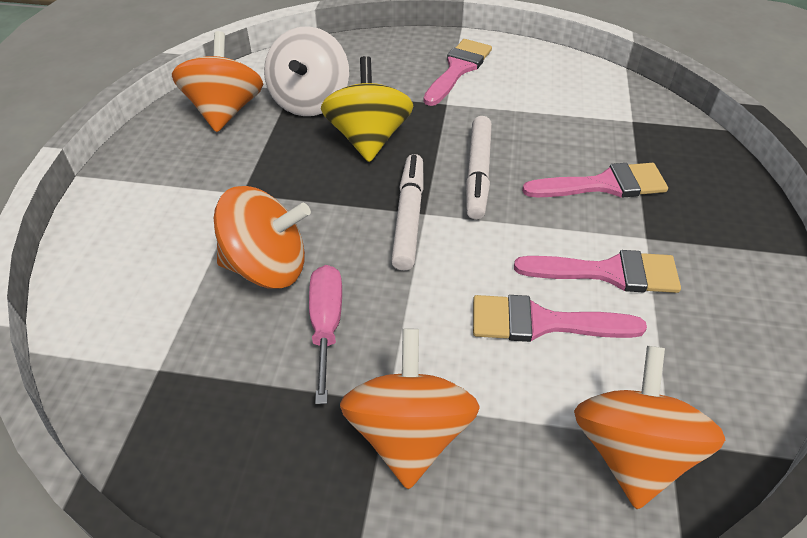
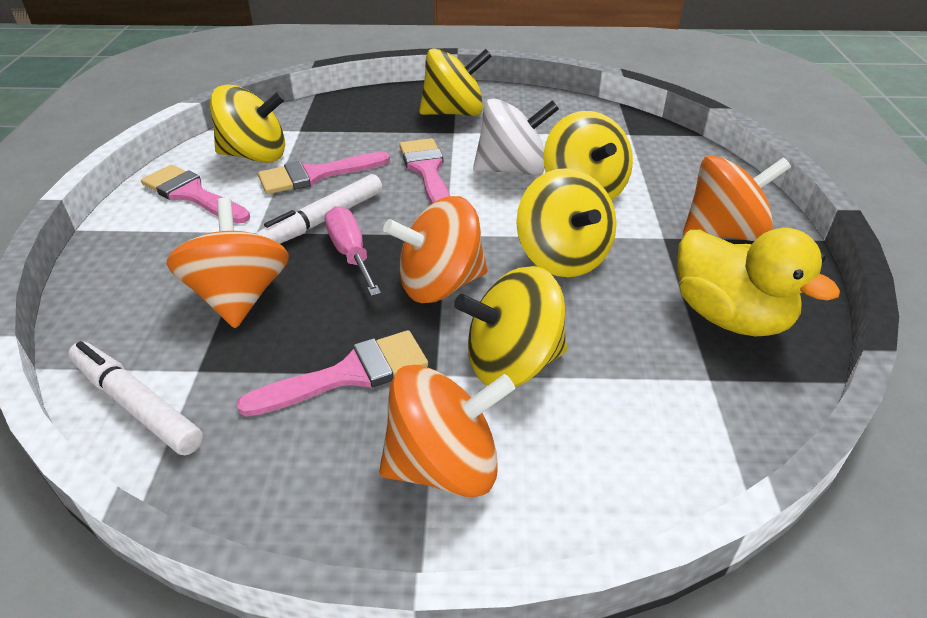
yellow duck: 0 -> 1
yellow spinning top: 1 -> 5

